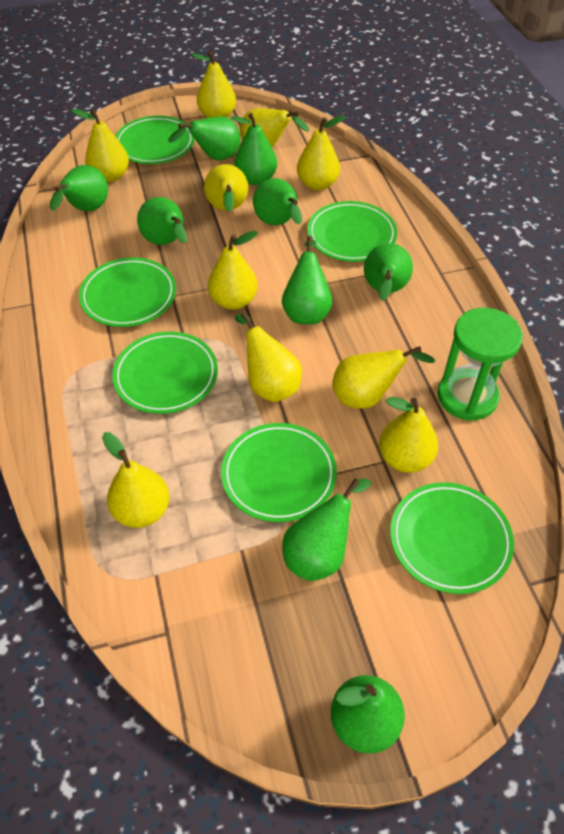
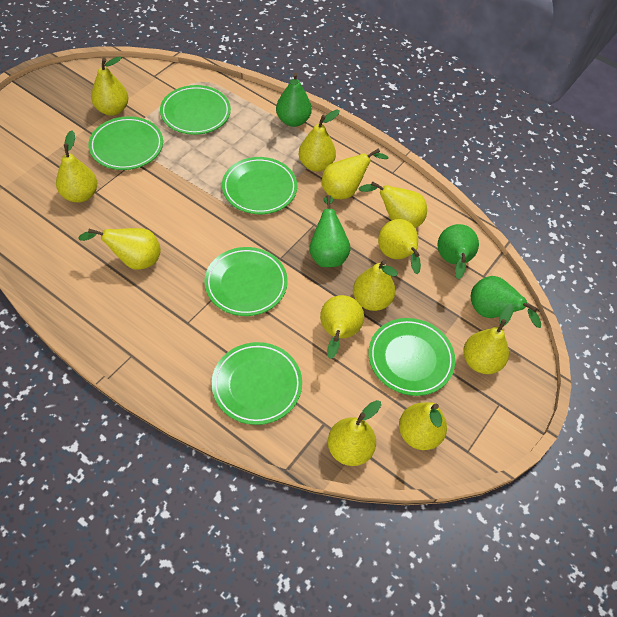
green hourglass: 1 -> 0
green pear: 9 -> 4
yellow pear: 10 -> 12

